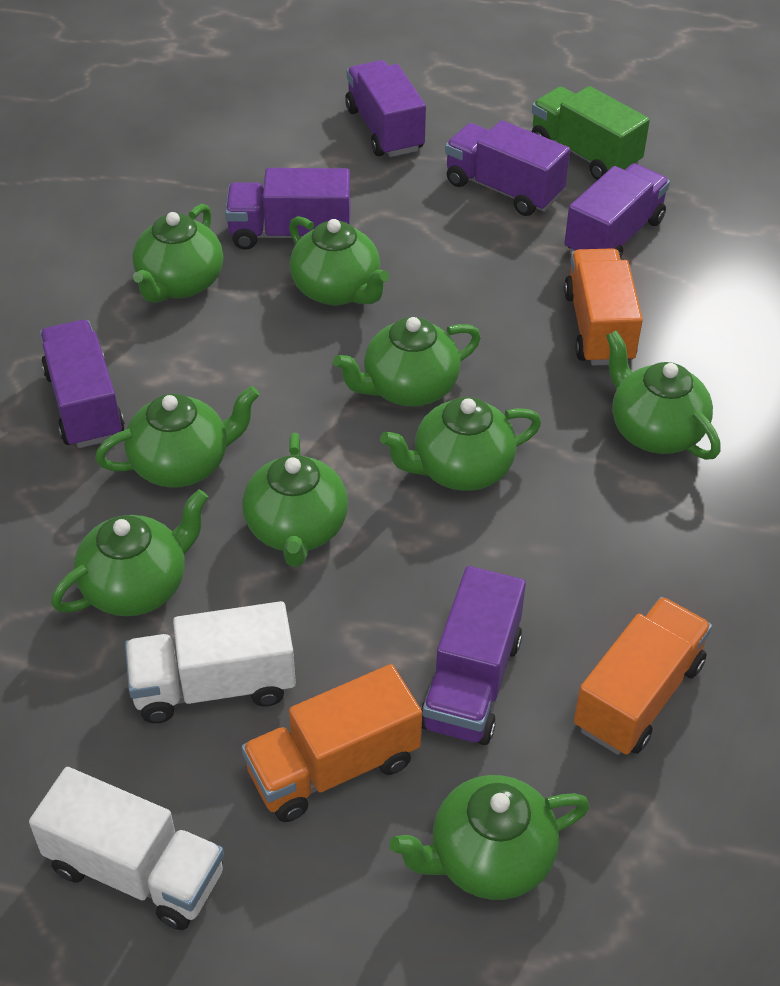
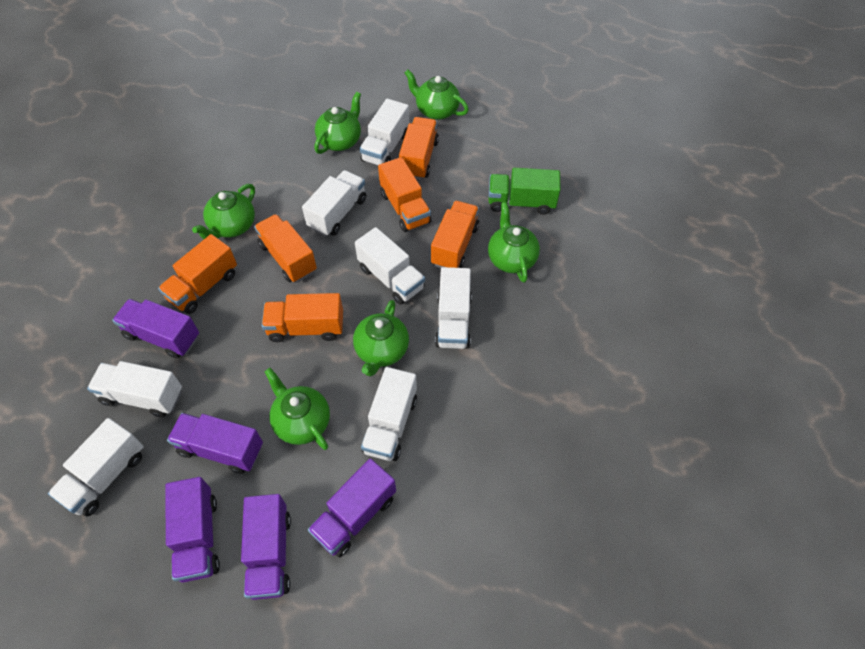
green teapot: 9 -> 6
orange truck: 3 -> 6
purple truck: 6 -> 5
white truck: 2 -> 7

